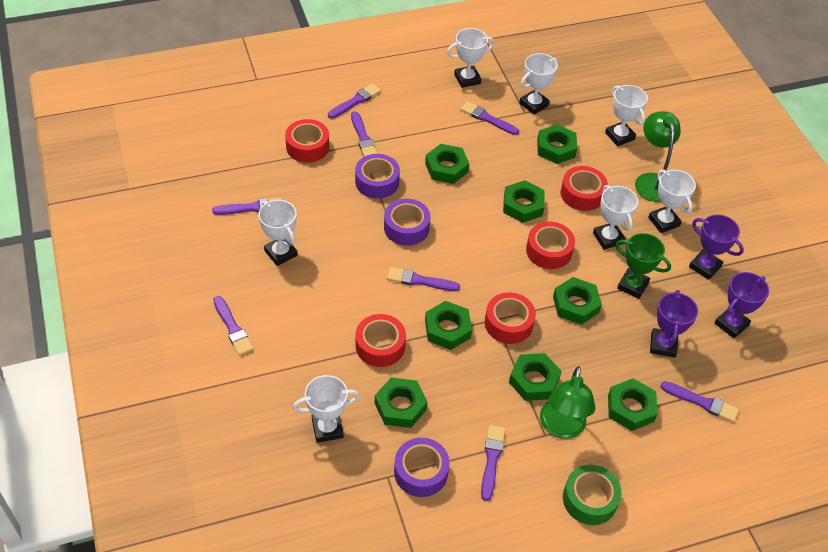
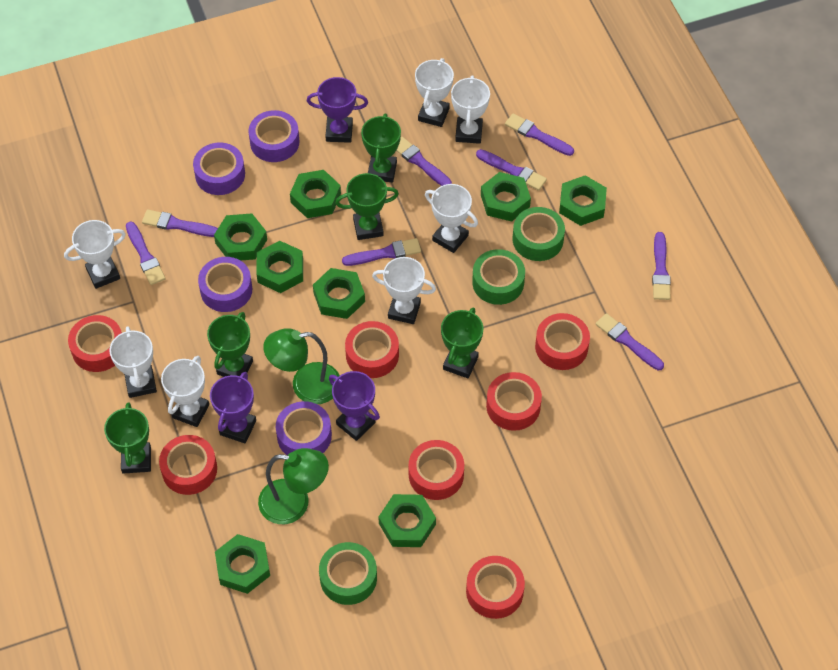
green tape: 1 -> 3
green trophy: 1 -> 5
purple tape: 3 -> 4
red tape: 5 -> 7

